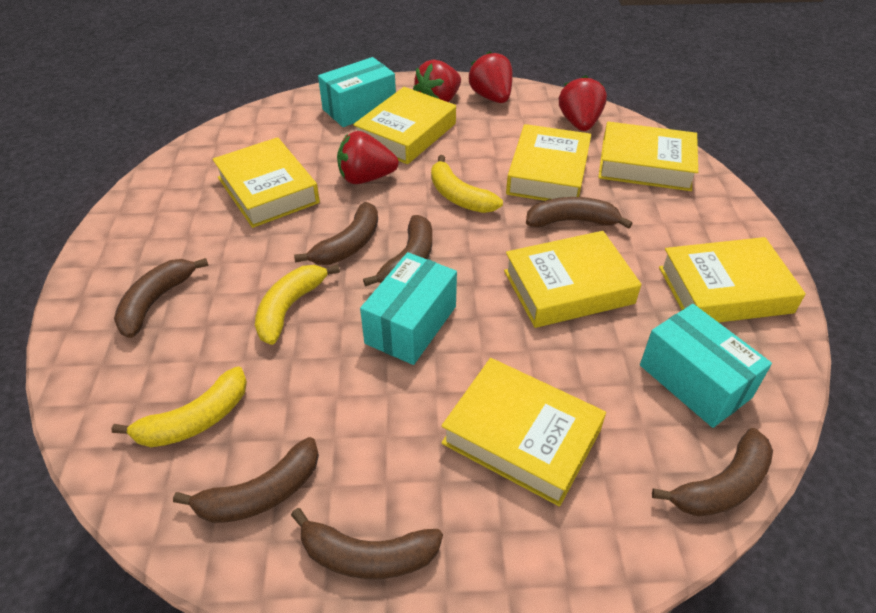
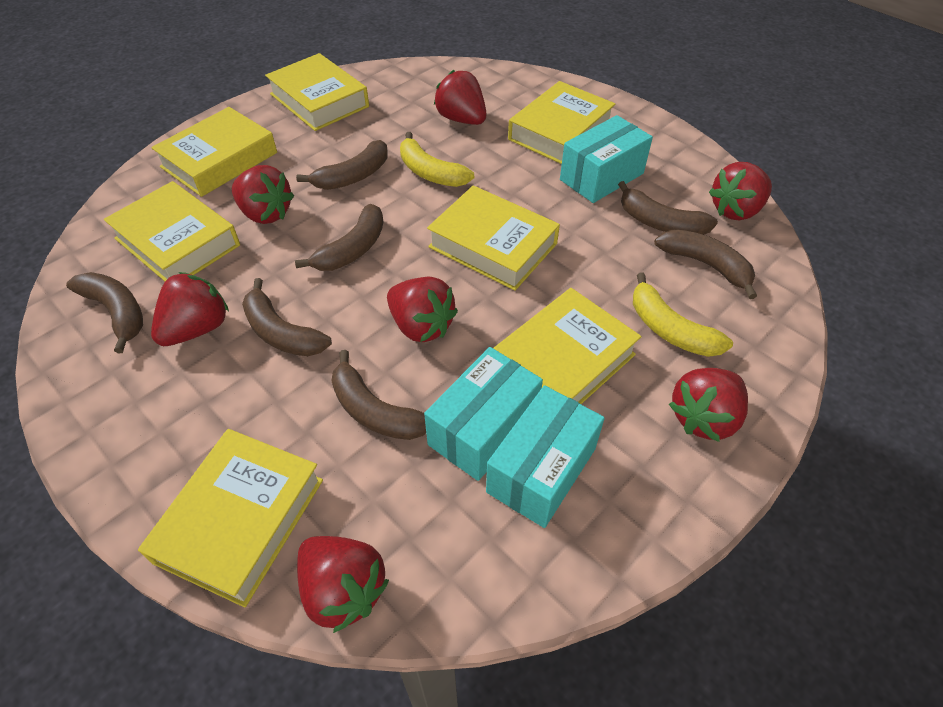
red strawberry: 4 -> 7
yellow banana: 3 -> 2

